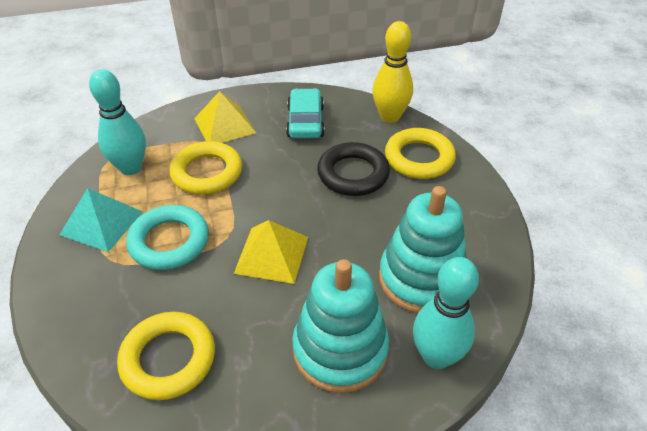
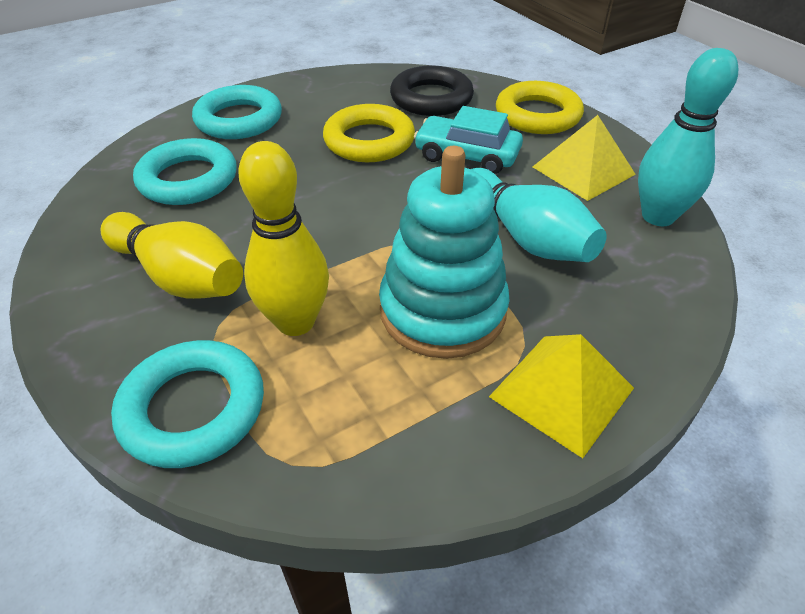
turquoise pyramid: 1 -> 0
turquoise ring: 1 -> 3
turquoise stacking toy: 2 -> 1
yellow bowling pin: 1 -> 2
yellow ring: 3 -> 2

